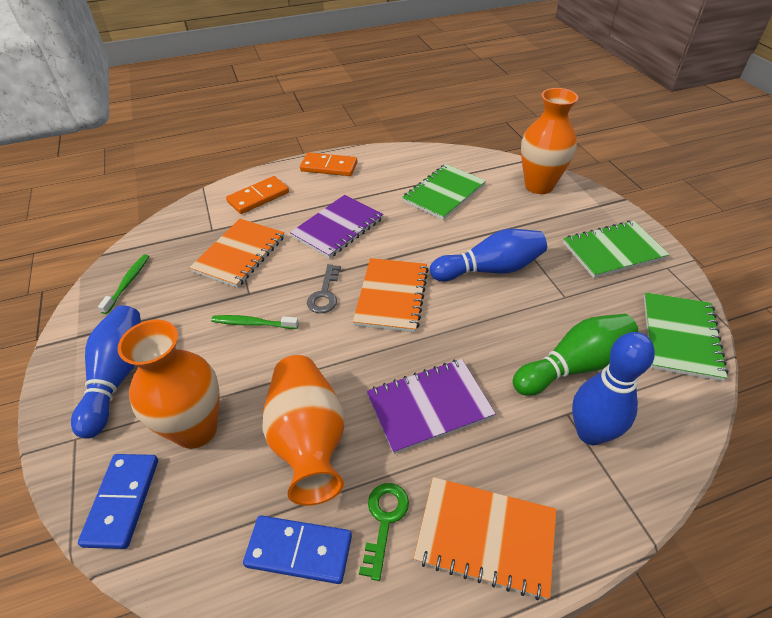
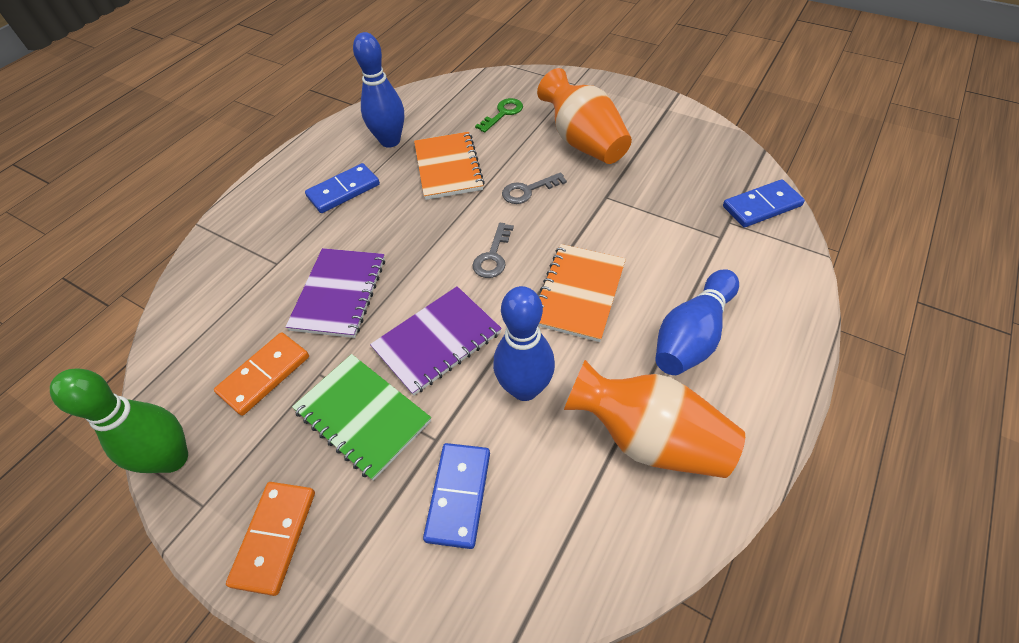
blue domino: 2 -> 3
green notebook: 3 -> 1
green toothbrush: 2 -> 0
grey key: 1 -> 2
orange notebook: 3 -> 2
orange vase: 3 -> 2

